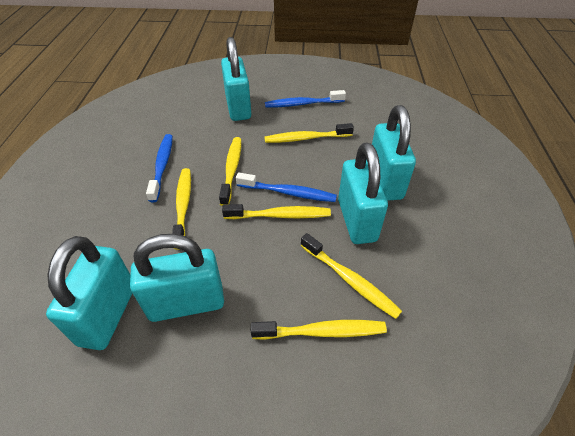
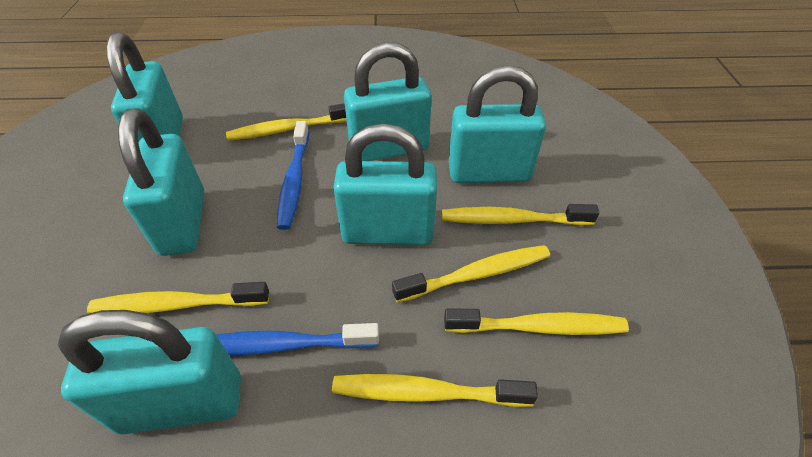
blue toothbrush: 3 -> 2
turquoise padlock: 5 -> 6

